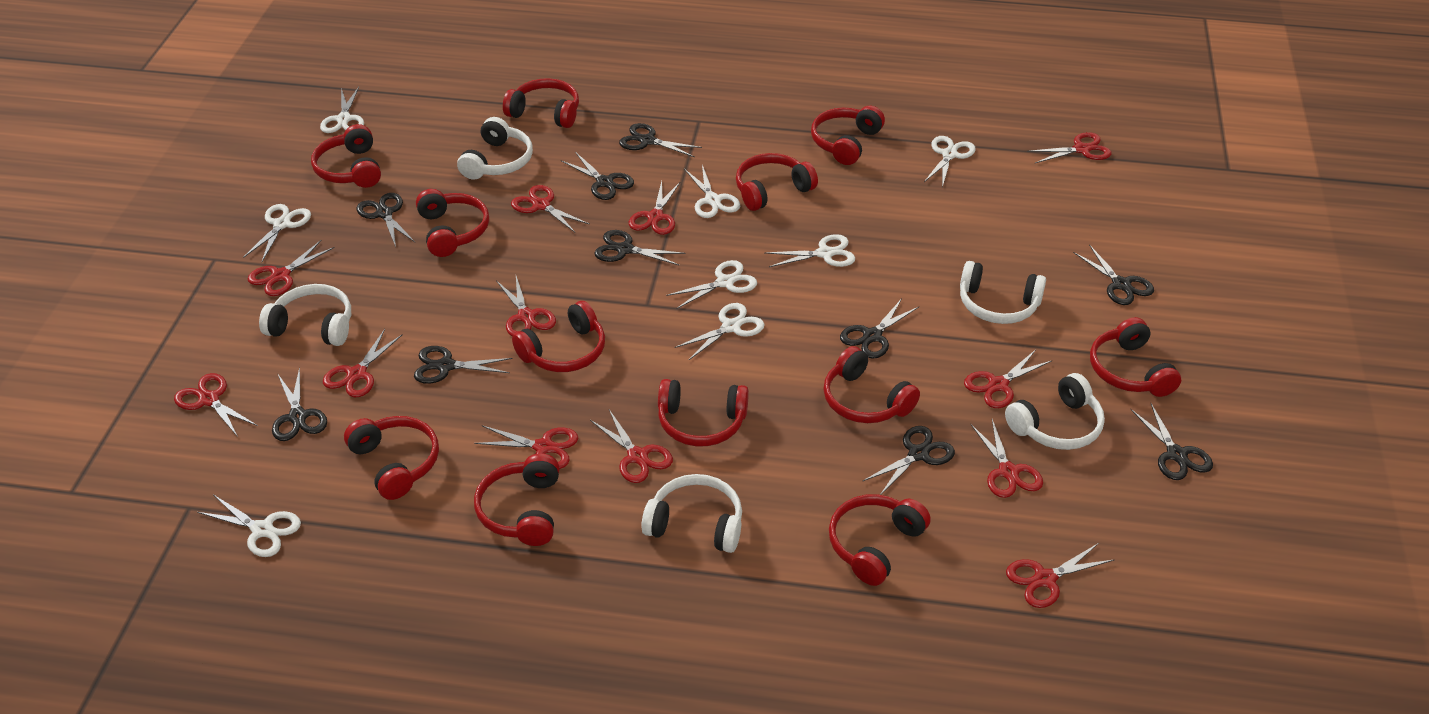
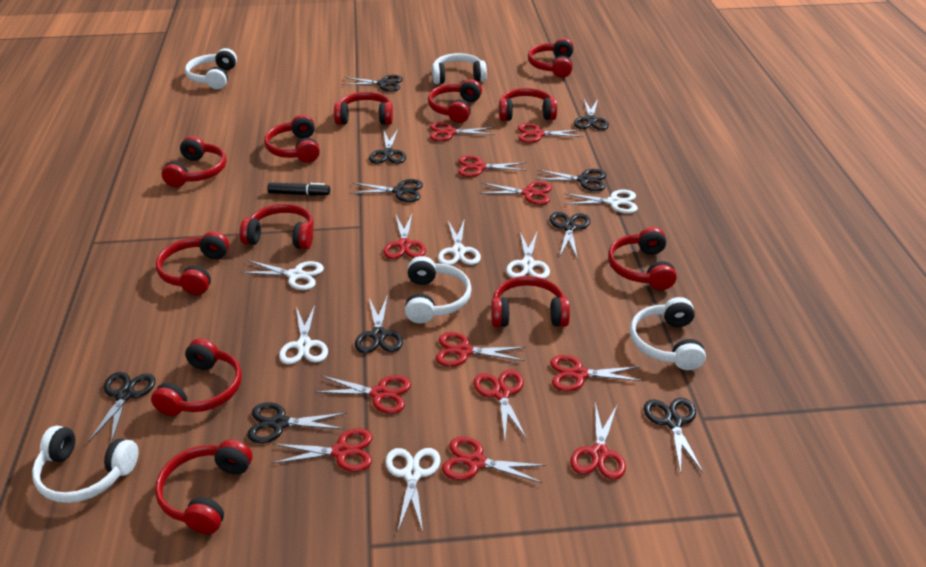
black marker: 0 -> 1
white scissors: 8 -> 6

